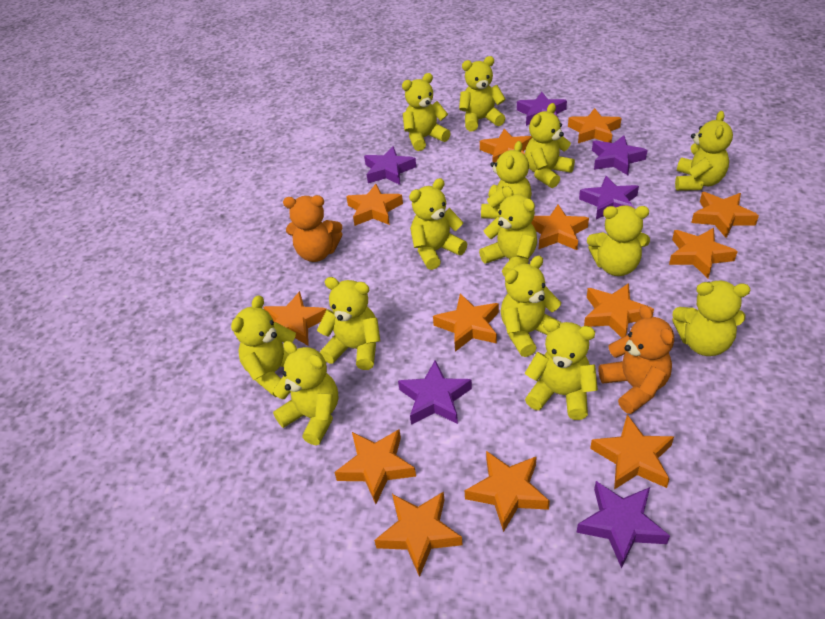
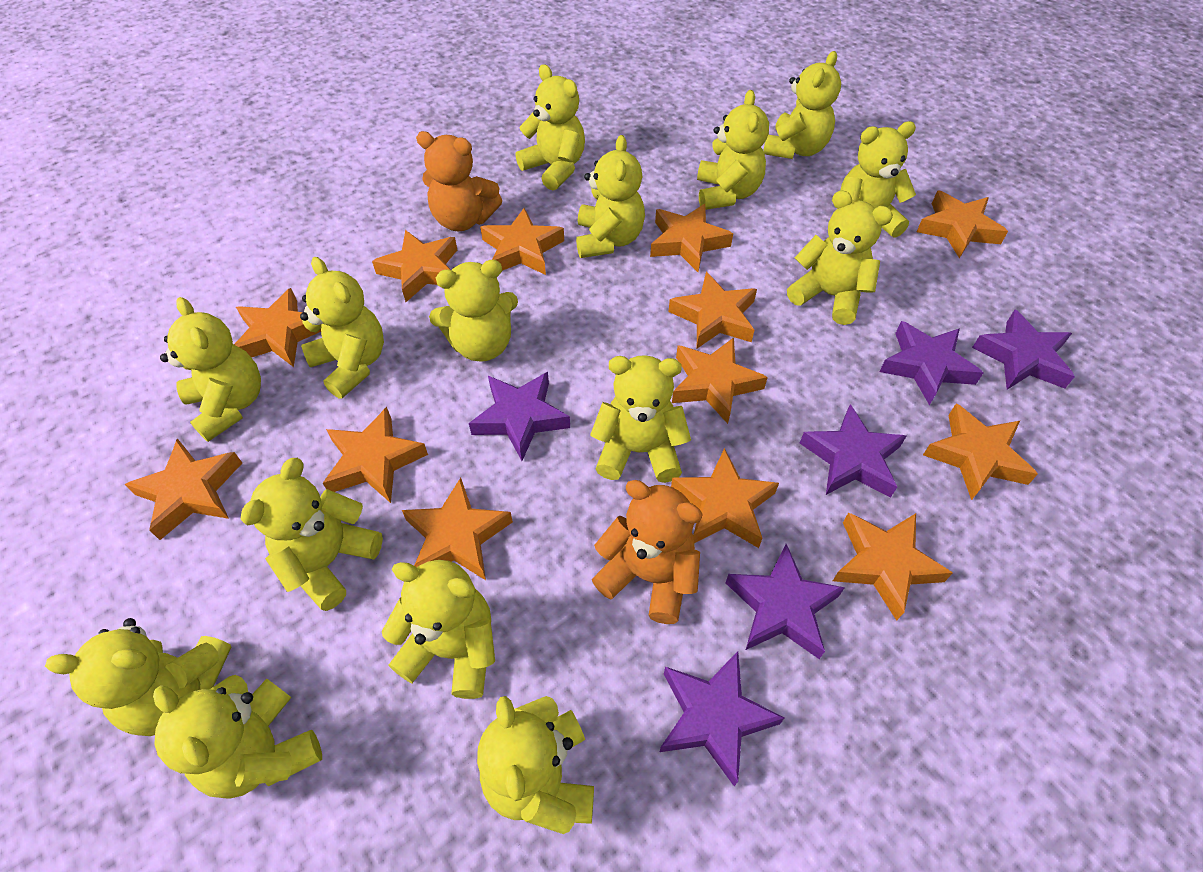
yellow teddy bear: 14 -> 15

